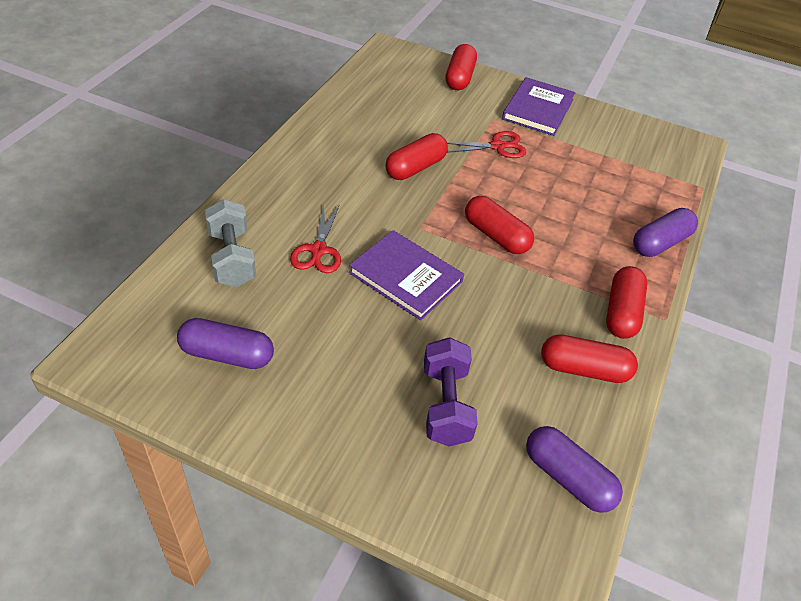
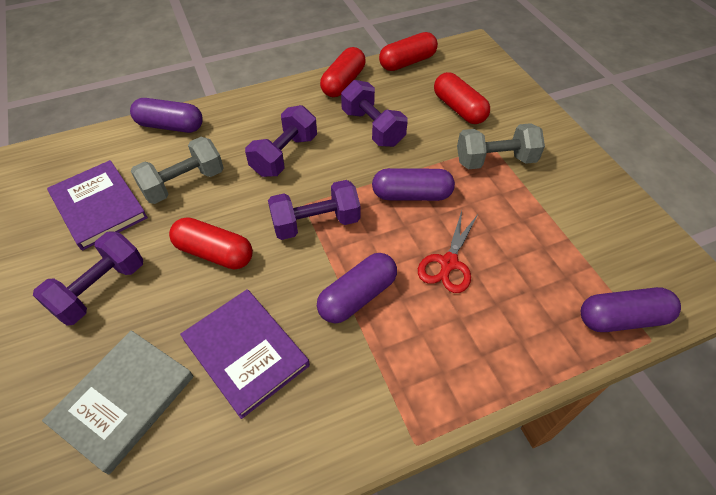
grey book: 0 -> 1
grey dumbbell: 1 -> 2
purple capsule: 3 -> 4
purple dumbbell: 1 -> 4
red capsule: 5 -> 4
red scissors: 2 -> 1

